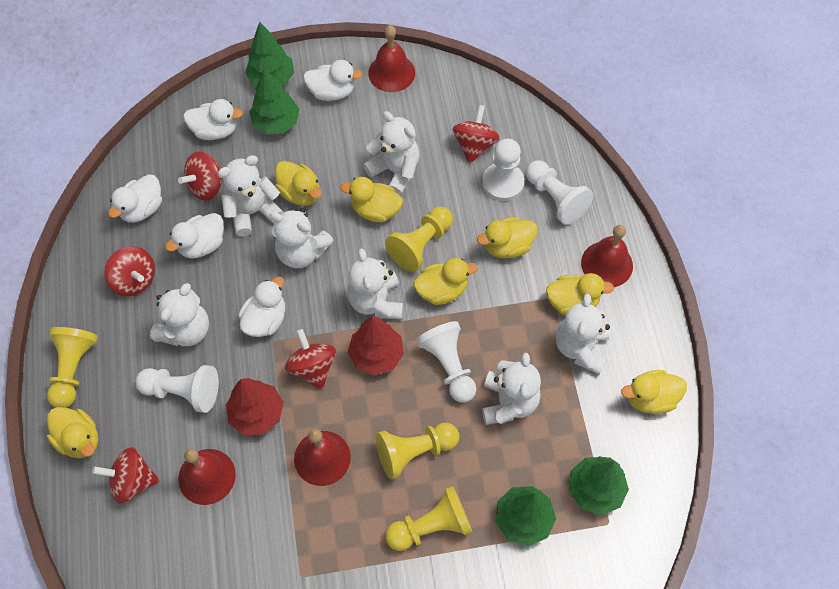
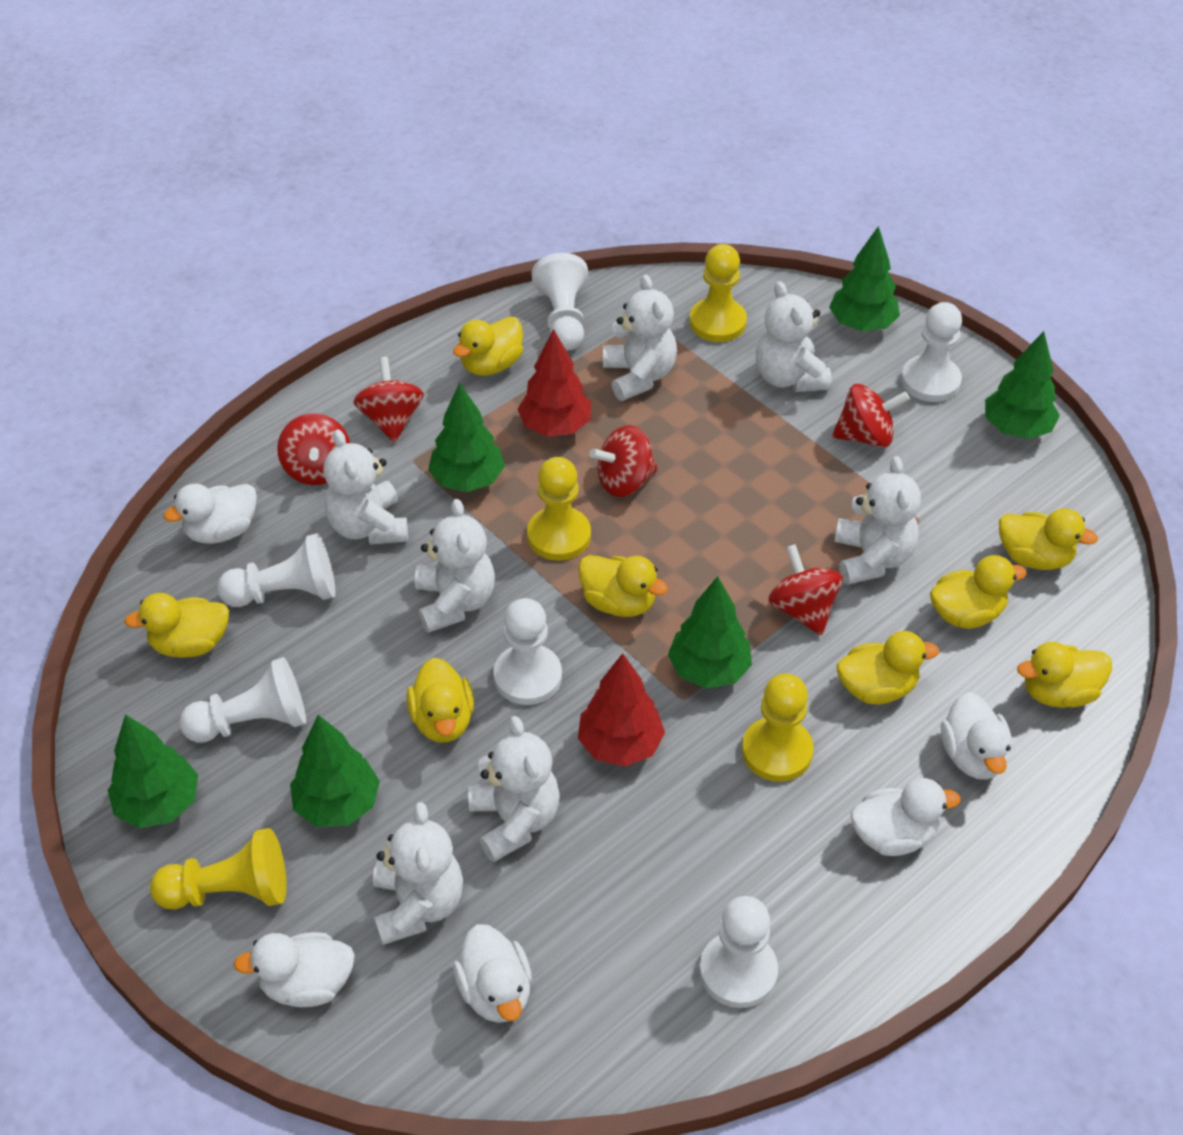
green tree: 4 -> 6
red bell: 4 -> 0
white pawn: 4 -> 6
yellow duck: 7 -> 8

